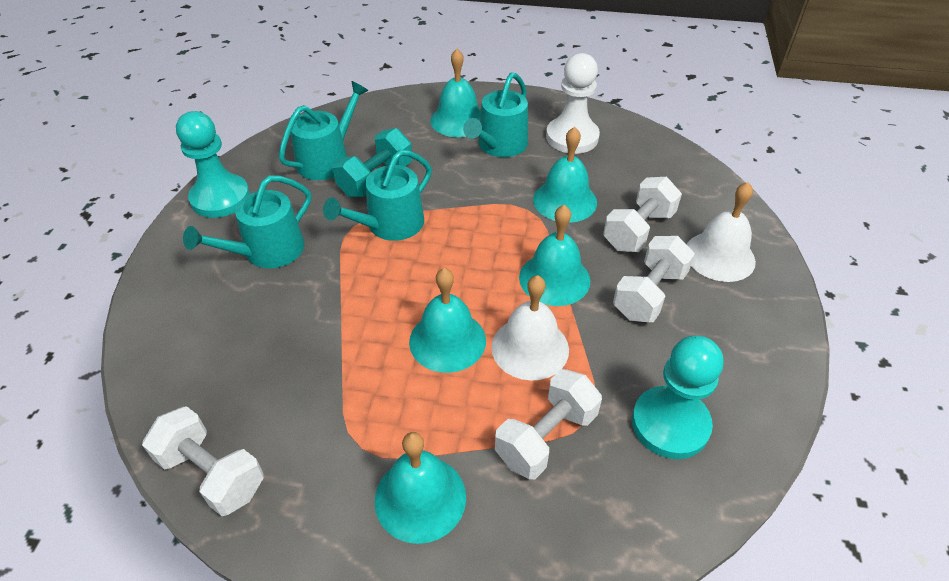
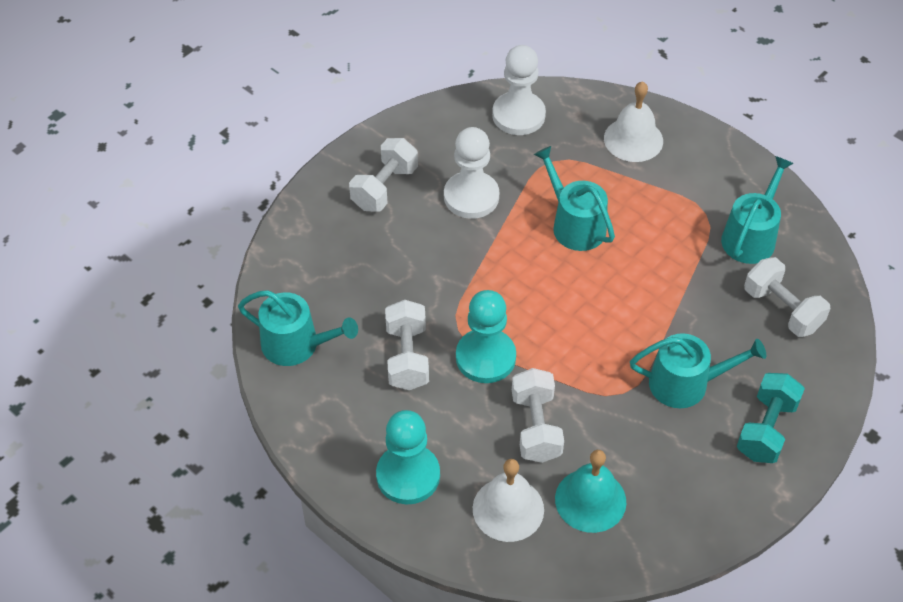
turquoise bell: 5 -> 1
white pawn: 1 -> 2

